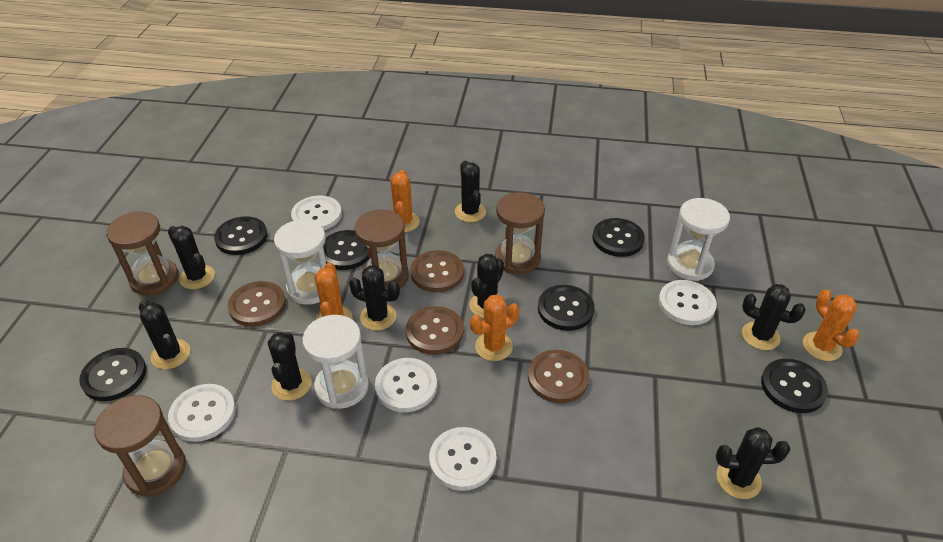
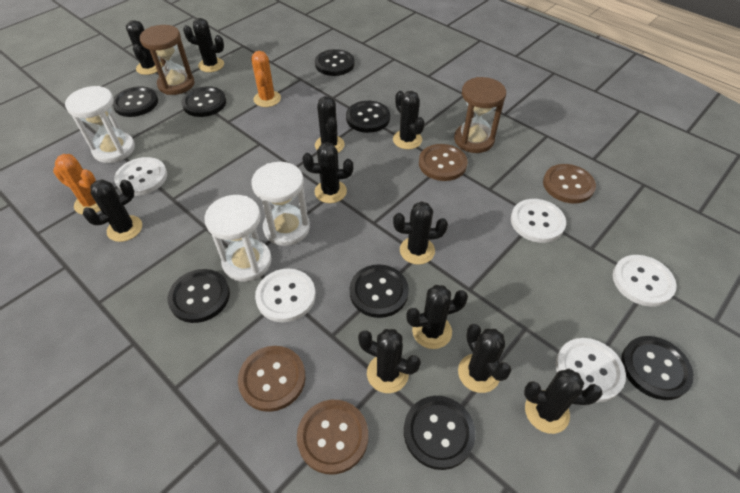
black button: 6 -> 8
black cactus: 8 -> 11
brown hourglass: 4 -> 2
orange cactus: 4 -> 2

